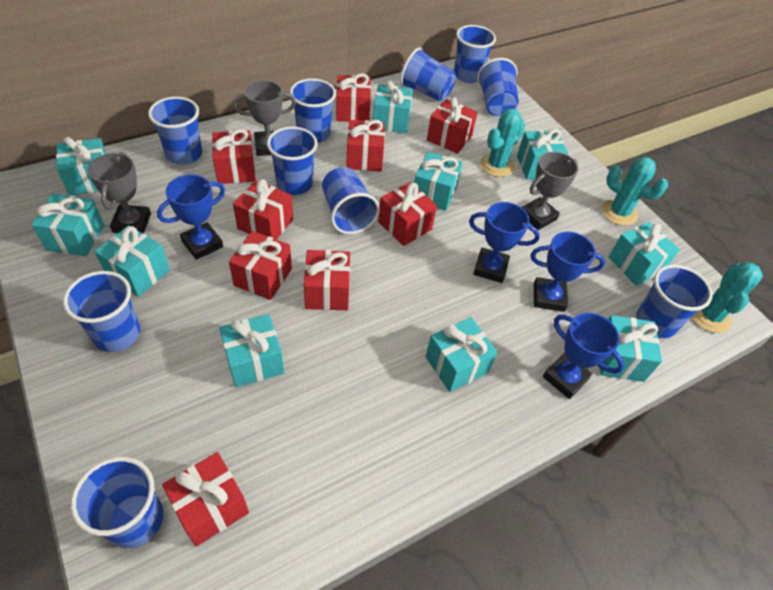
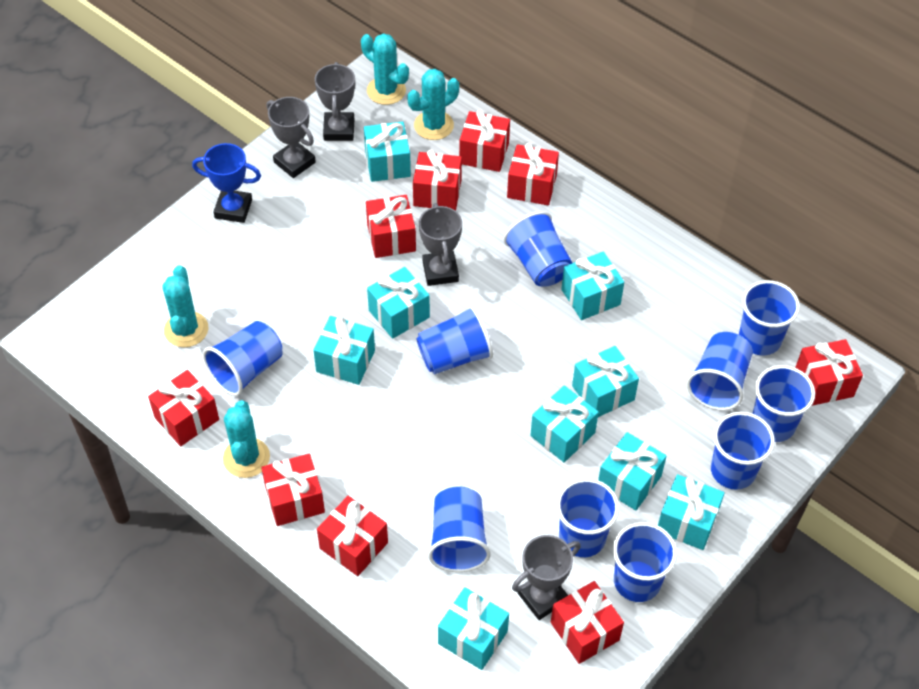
blue trophy: 4 -> 1
grey trophy: 3 -> 4
turquoise cactus: 3 -> 4
turquoise gift: 10 -> 9

